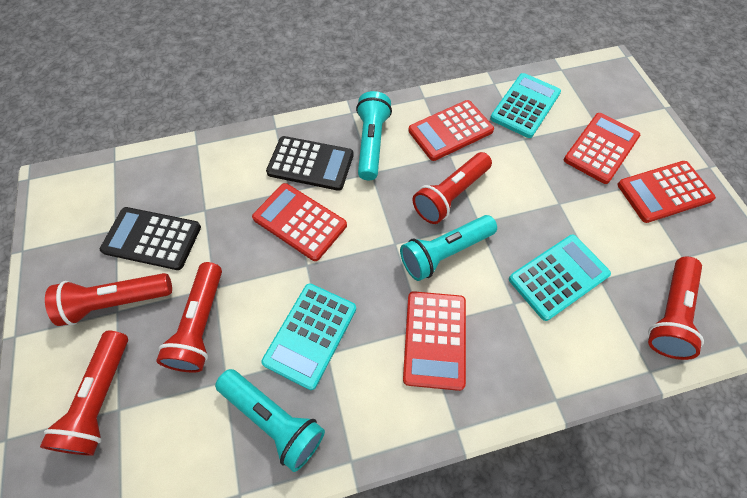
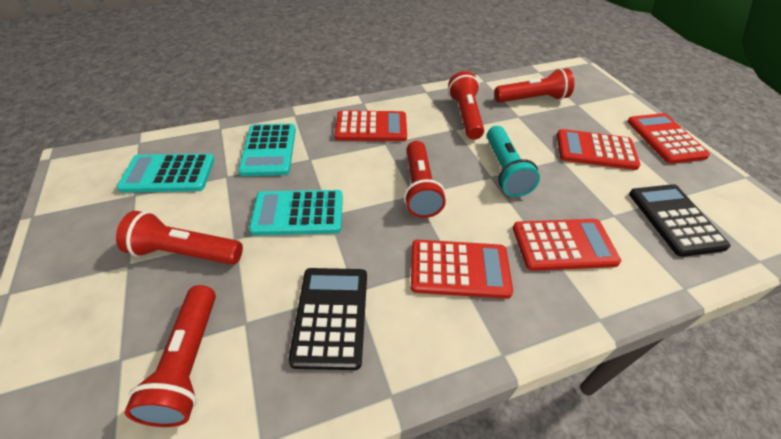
turquoise flashlight: 3 -> 1

